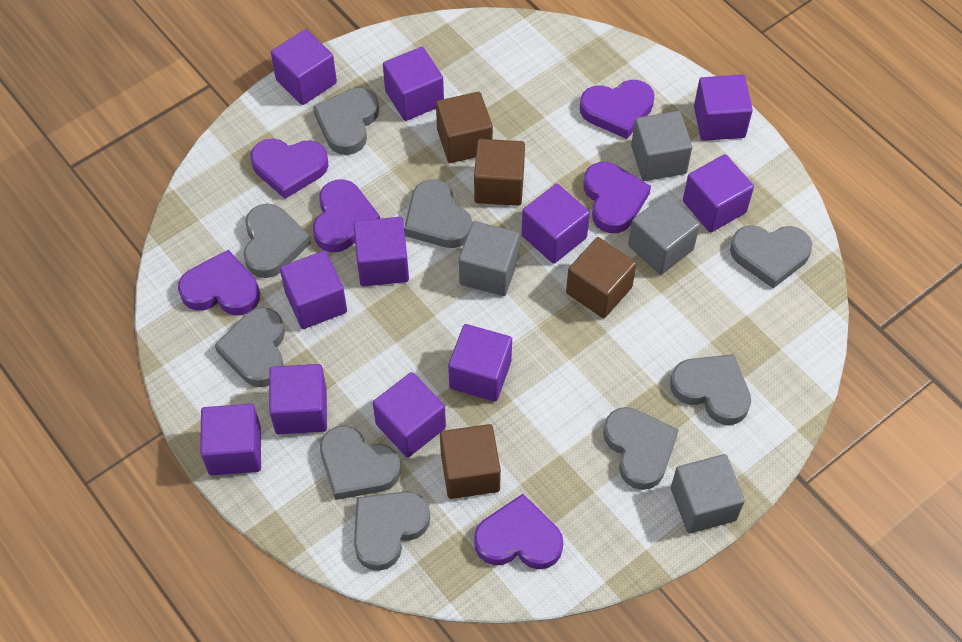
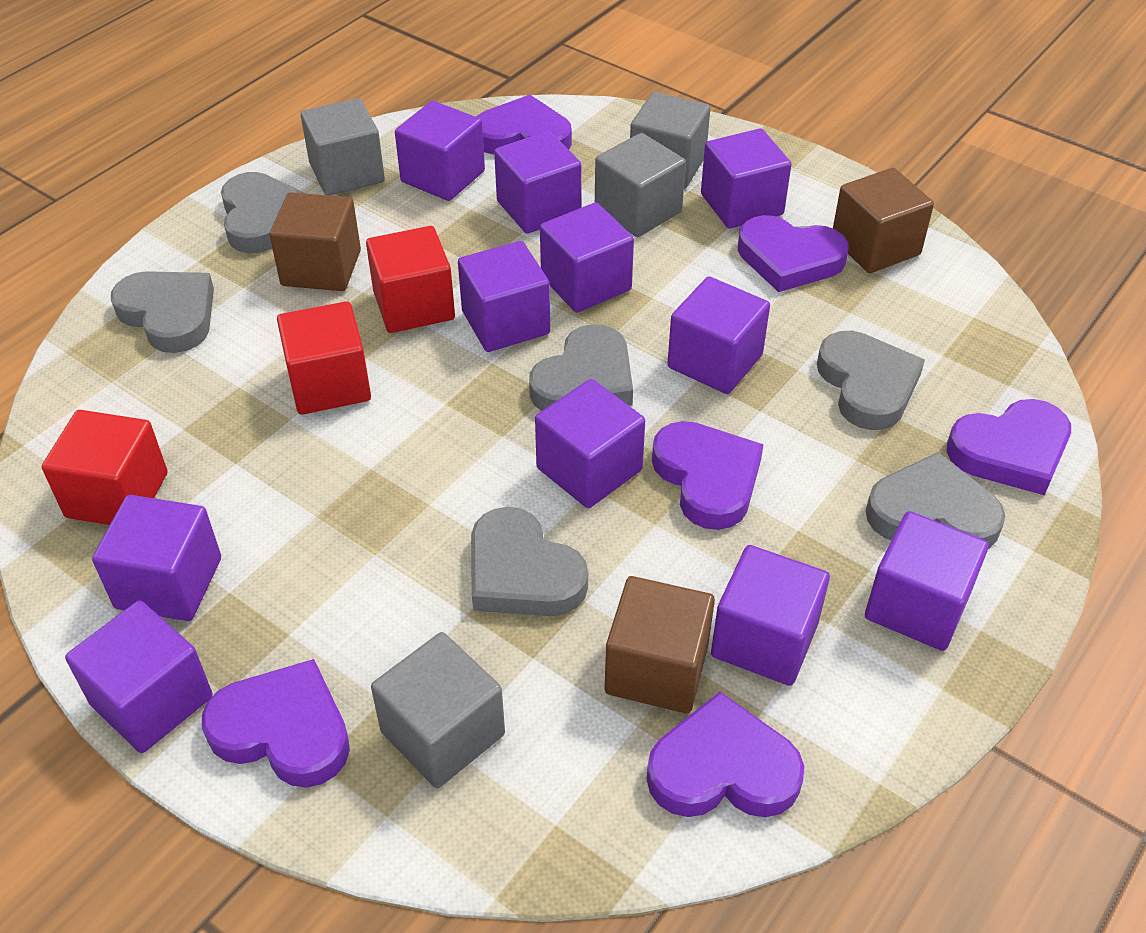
brown cube: 4 -> 3
grey heart: 9 -> 6
red cube: 0 -> 3

